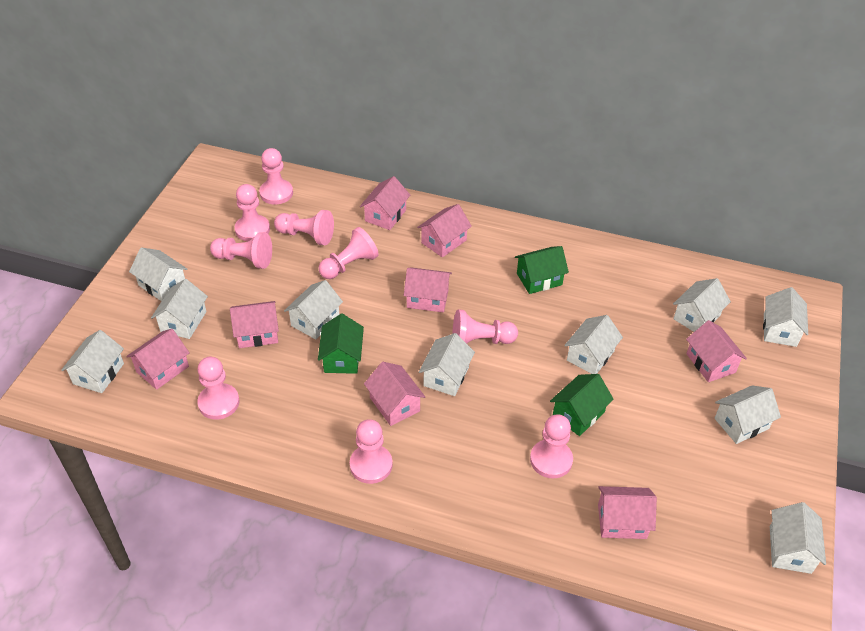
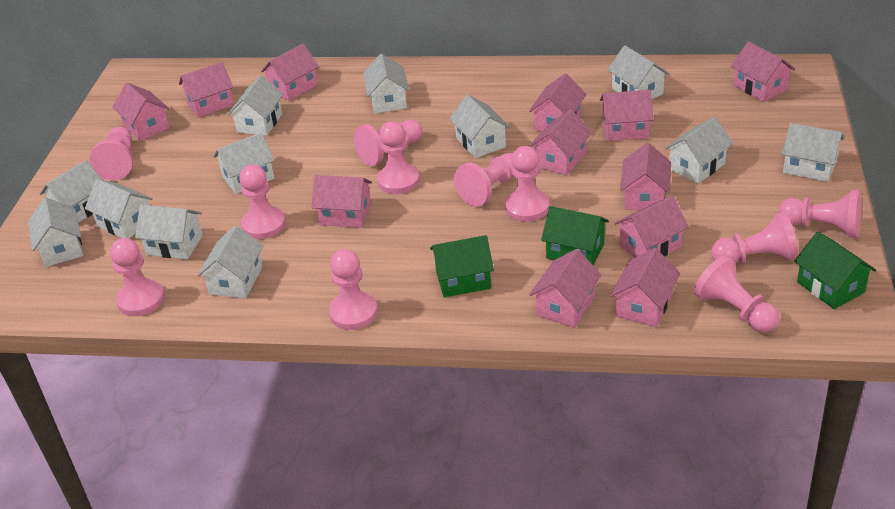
pink house: 8 -> 12
pink pawn: 9 -> 11
white house: 10 -> 12

